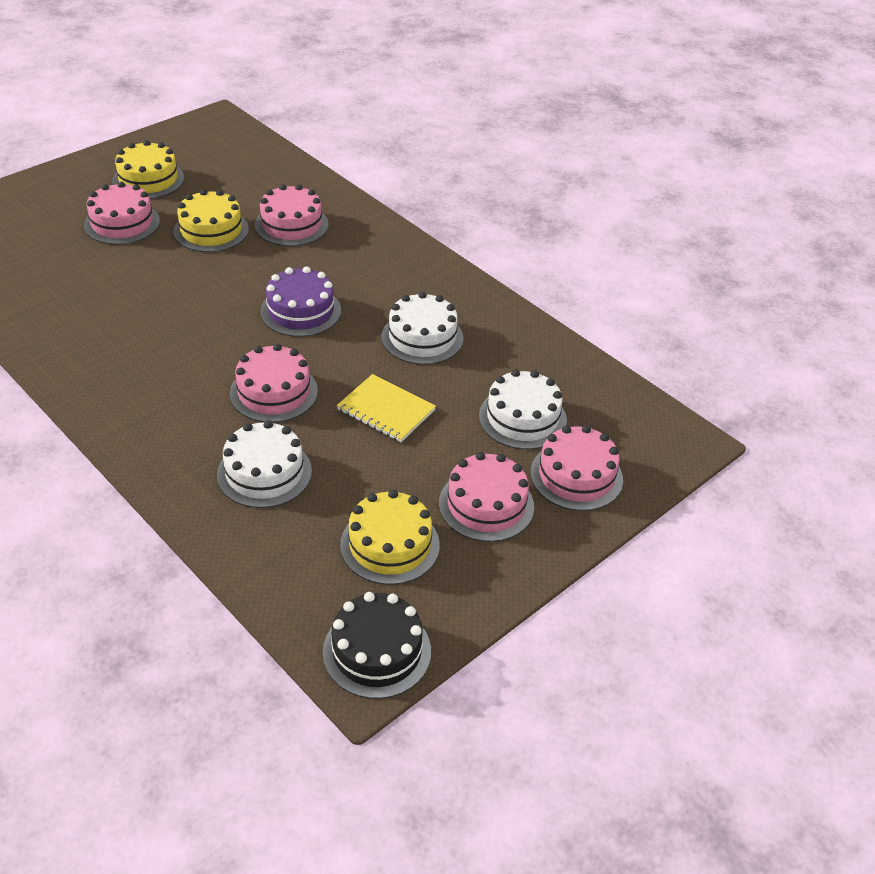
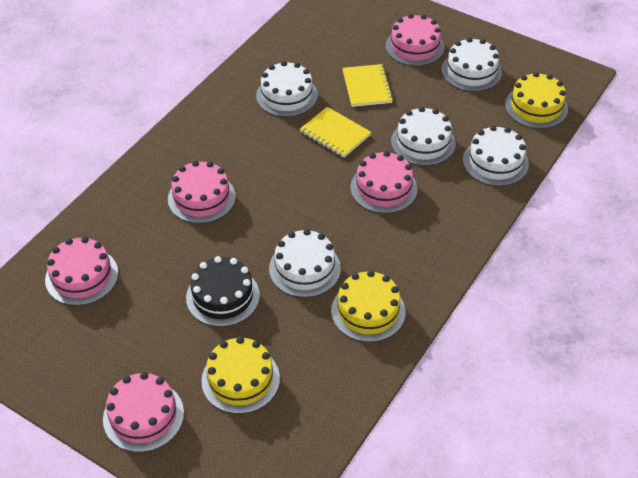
purple cake: 1 -> 0
white cake: 3 -> 5
yellow notebook: 1 -> 2

